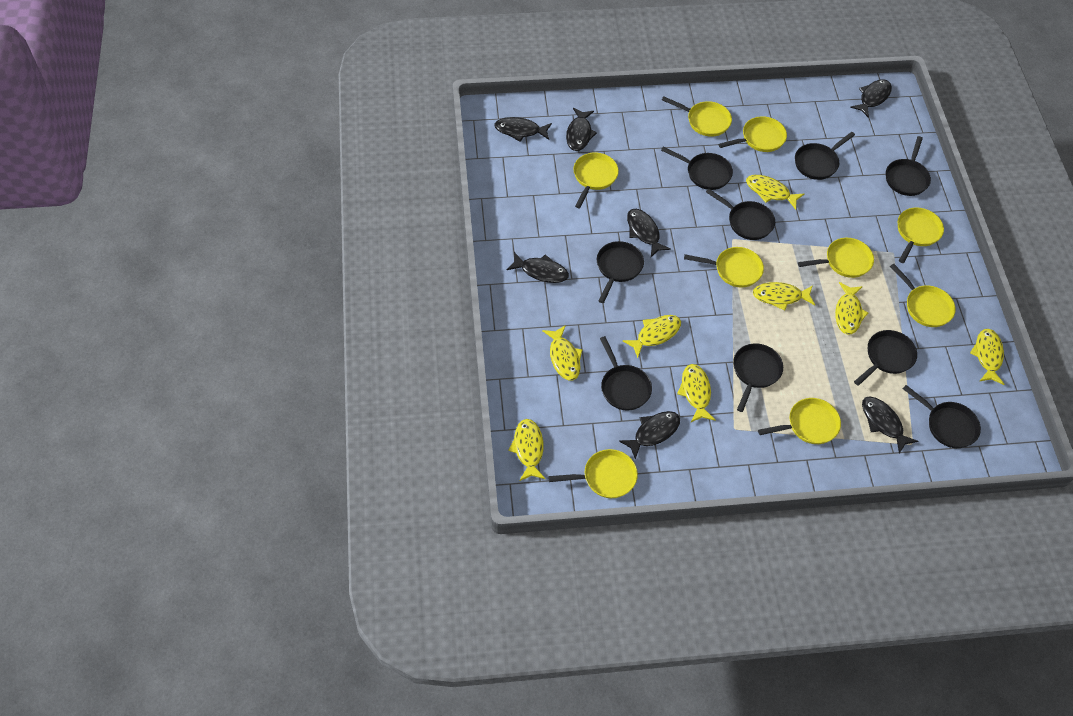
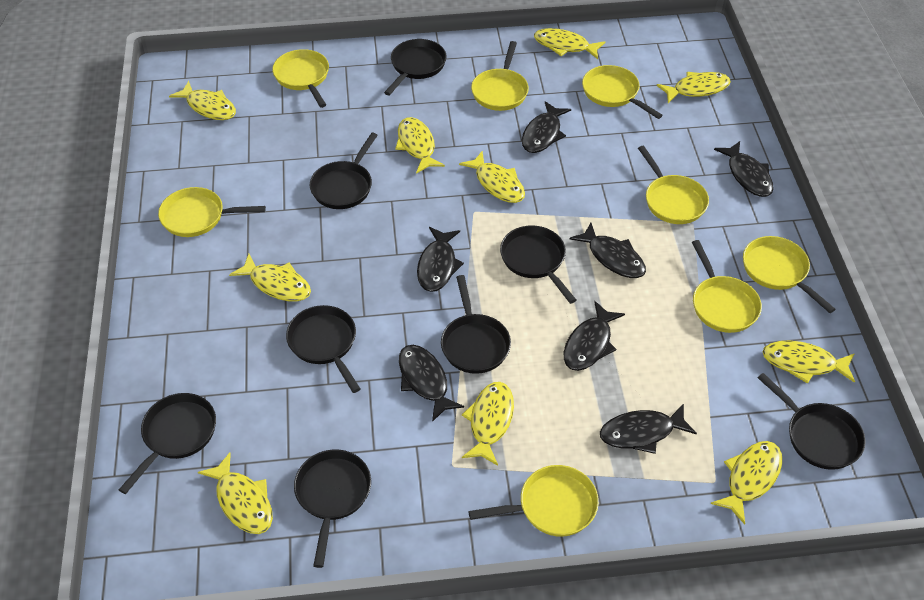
black pan: 9 -> 8
yellow fish: 8 -> 10
yellow pan: 9 -> 8

